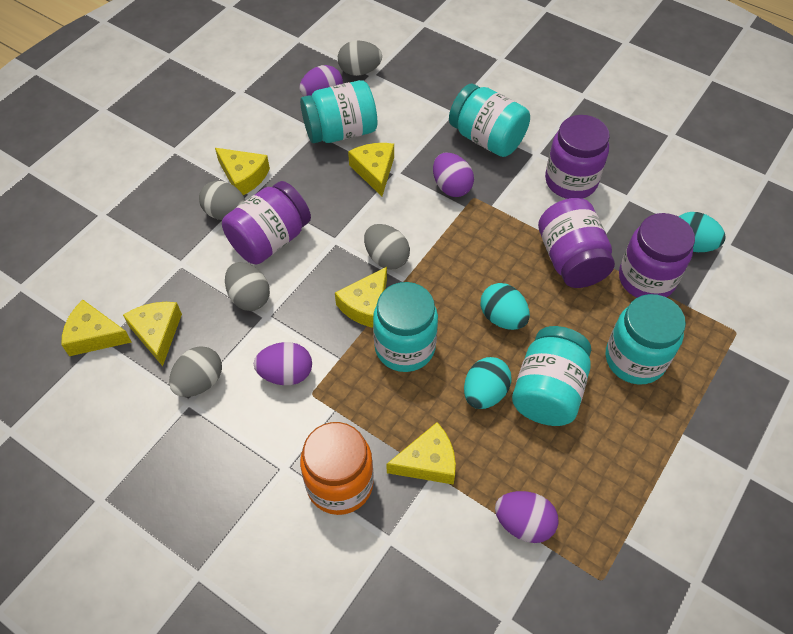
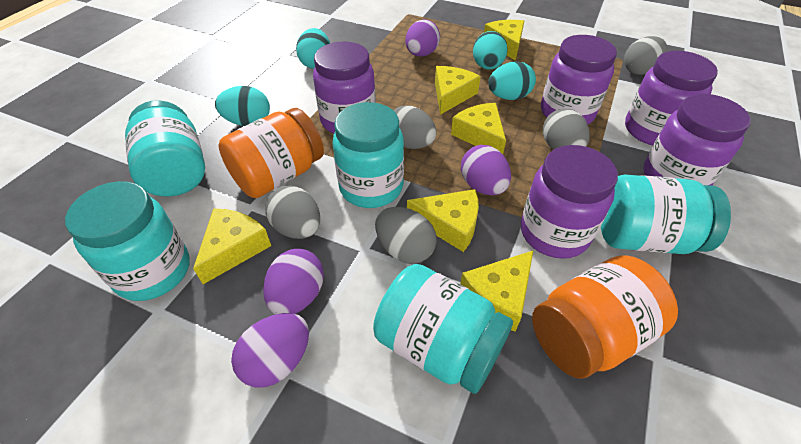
orange jar: 1 -> 2
purple jar: 4 -> 5
turquoise egg: 3 -> 4

